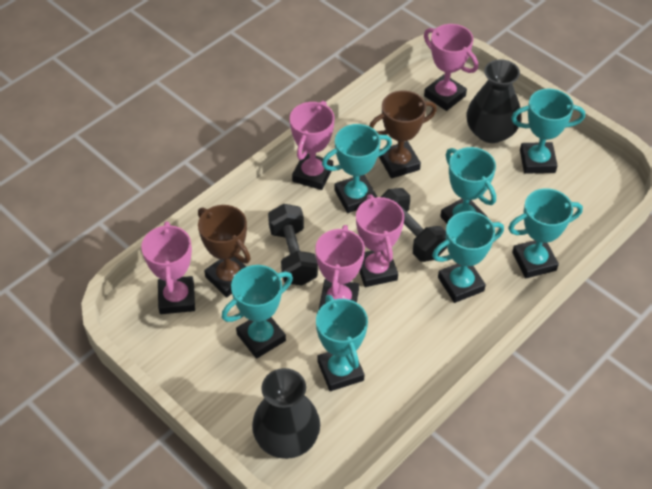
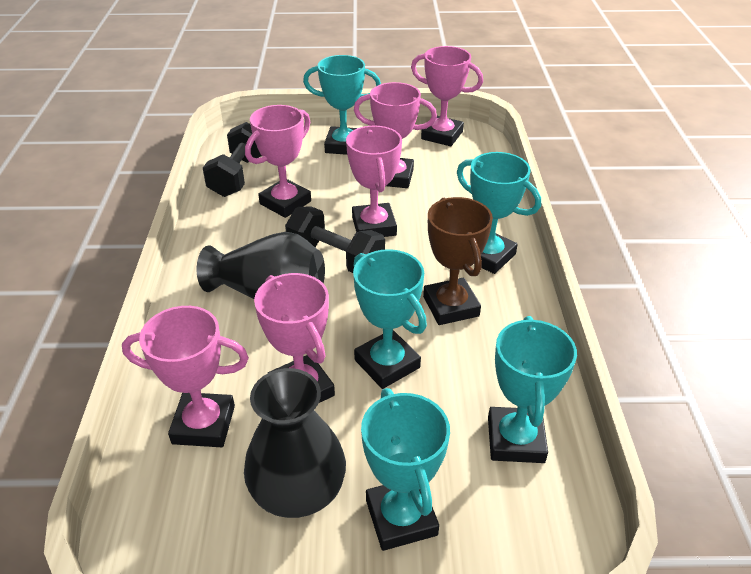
brown trophy: 2 -> 1
pink trophy: 5 -> 6
turquoise trophy: 7 -> 5

